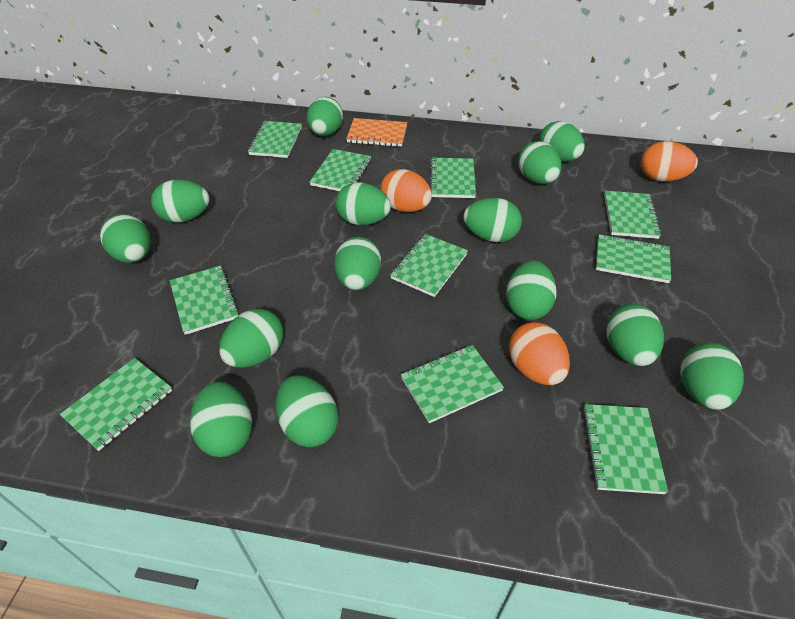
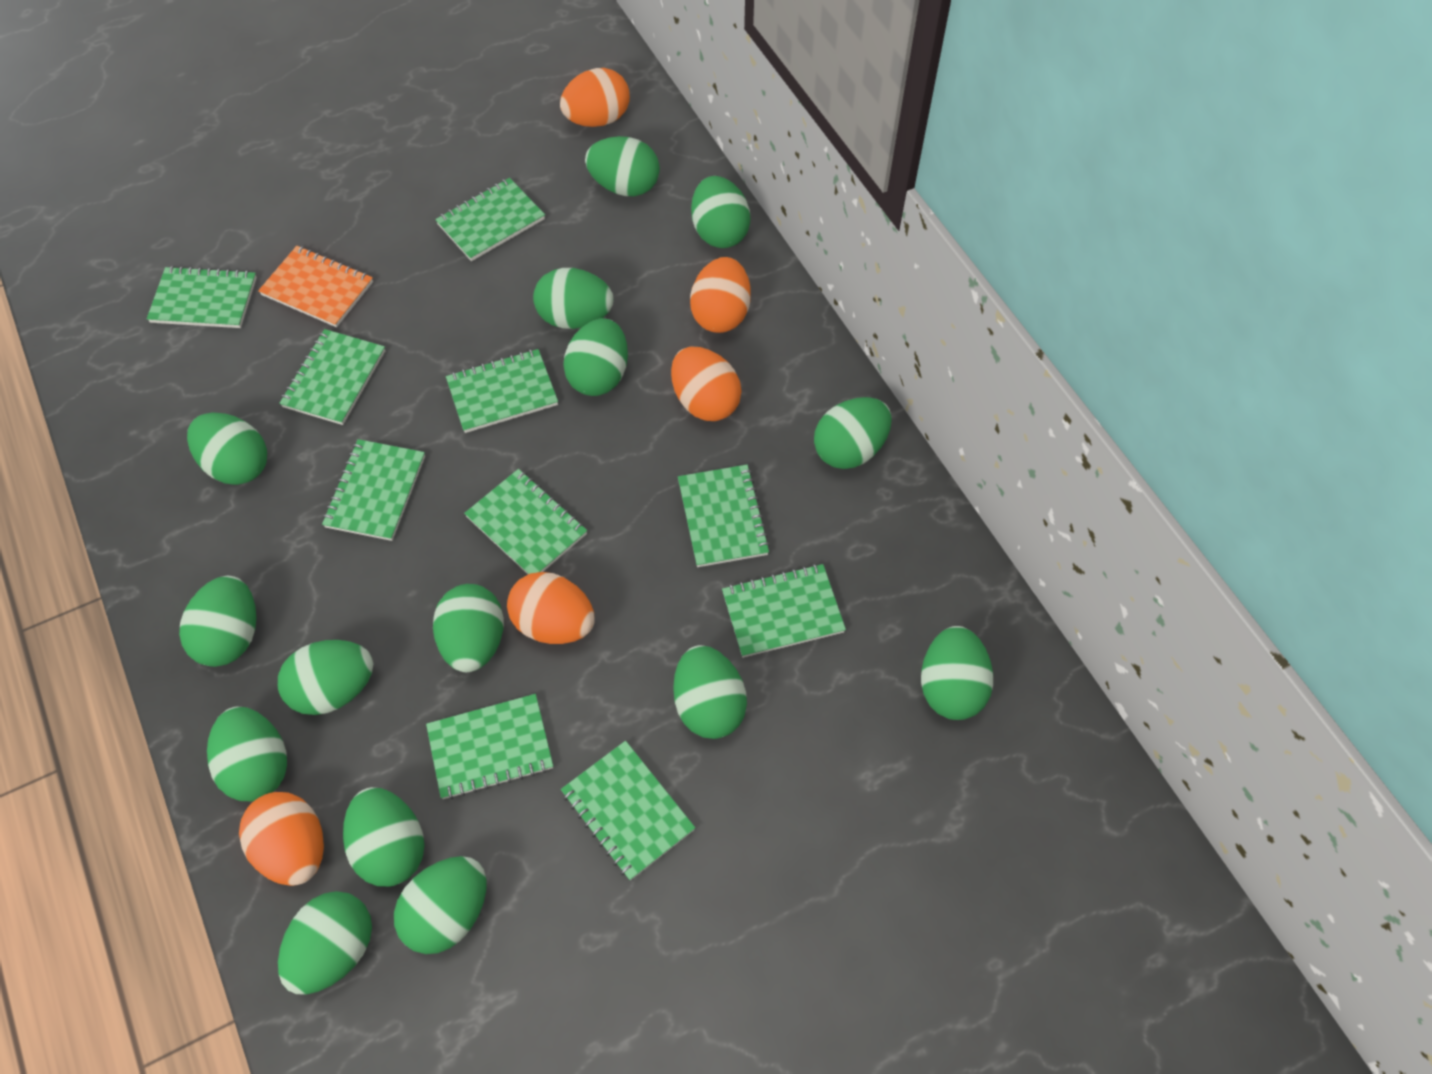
green egg: 14 -> 15
orange egg: 3 -> 5

